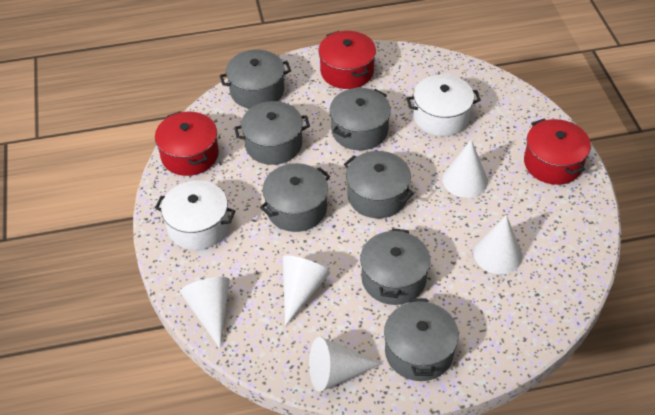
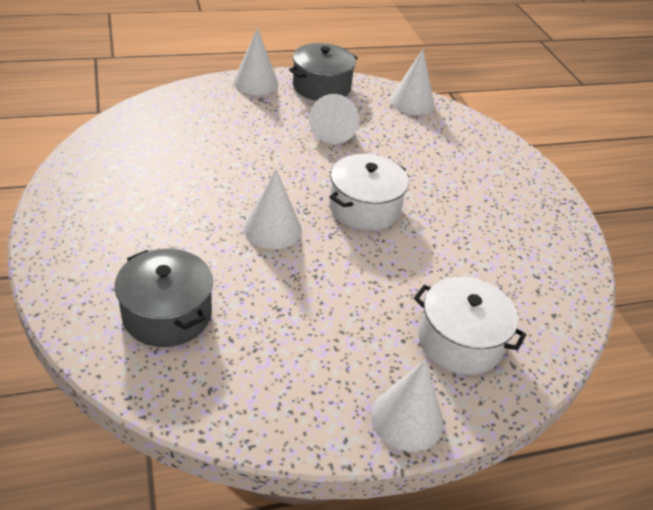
grey pot: 7 -> 2
red pot: 3 -> 0

